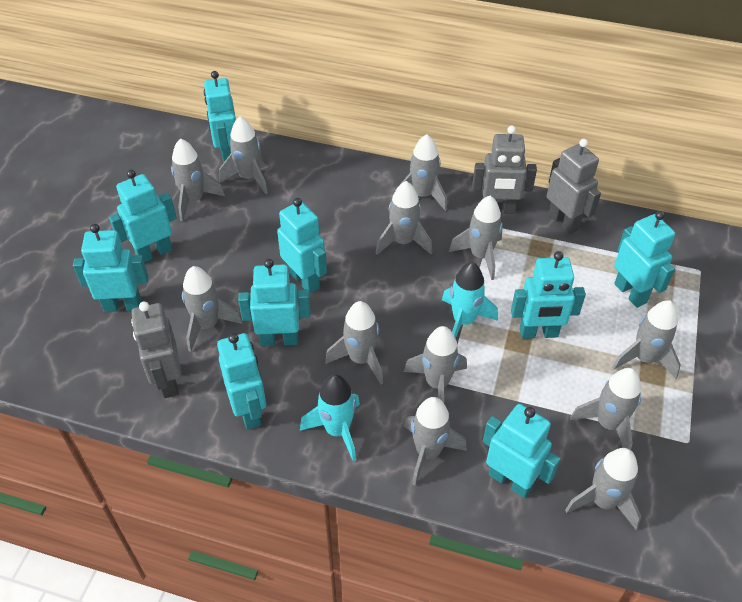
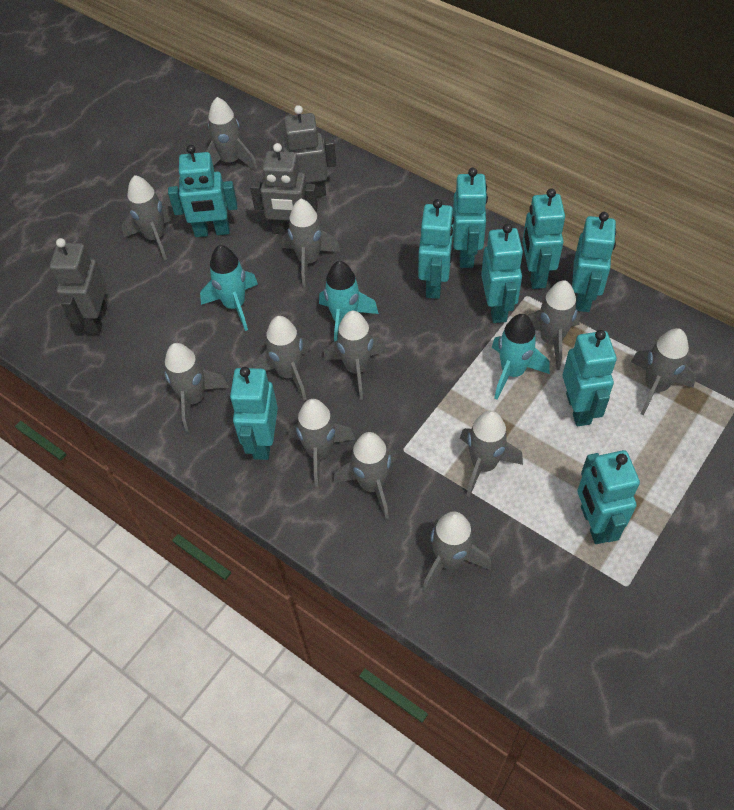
turquoise rocket: 2 -> 3

